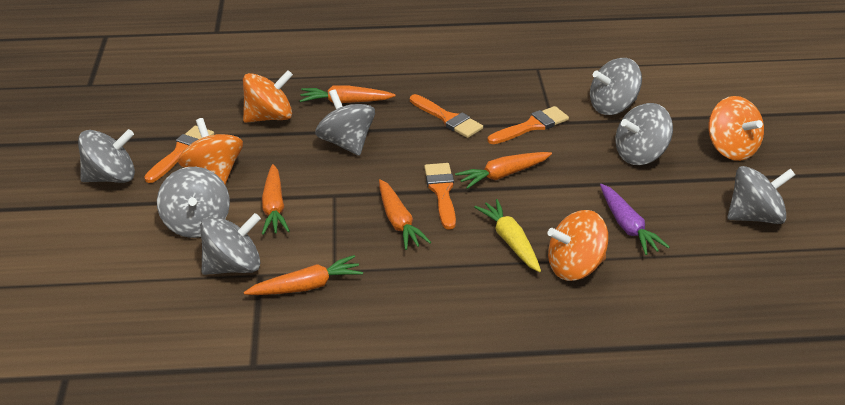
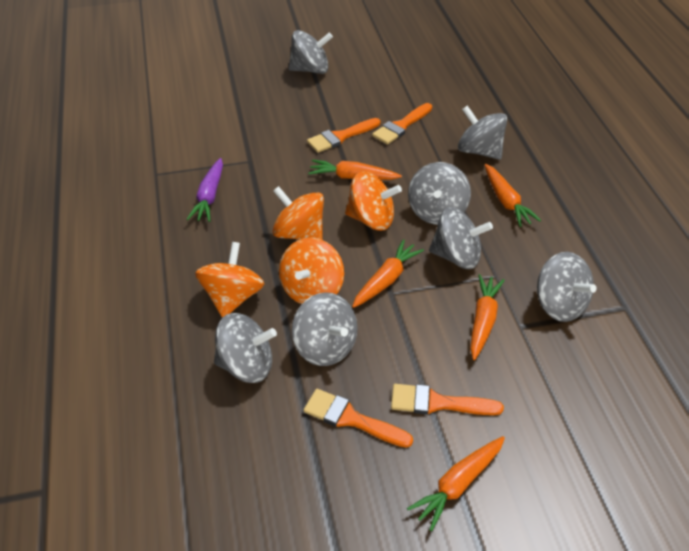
yellow carrot: 1 -> 0

